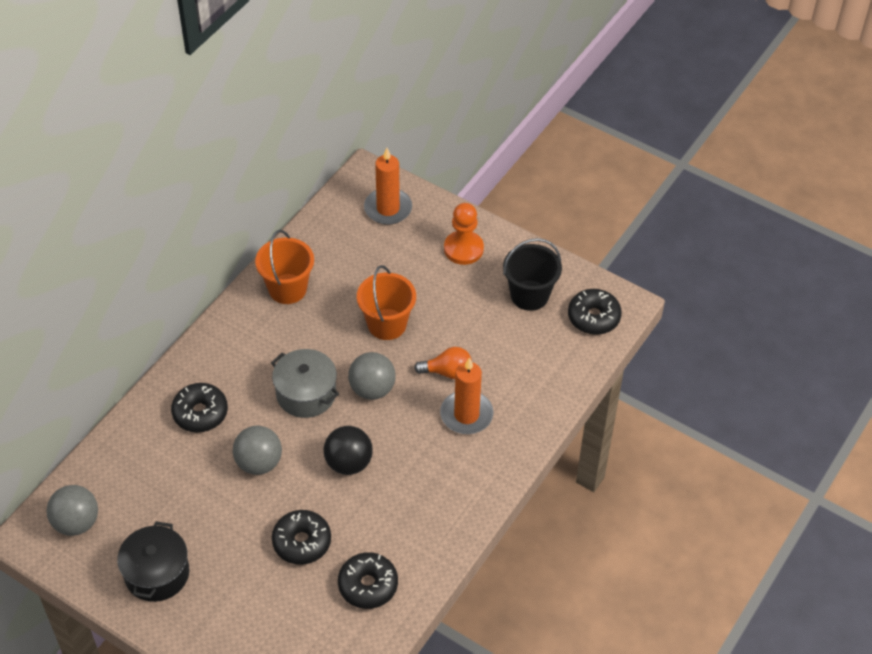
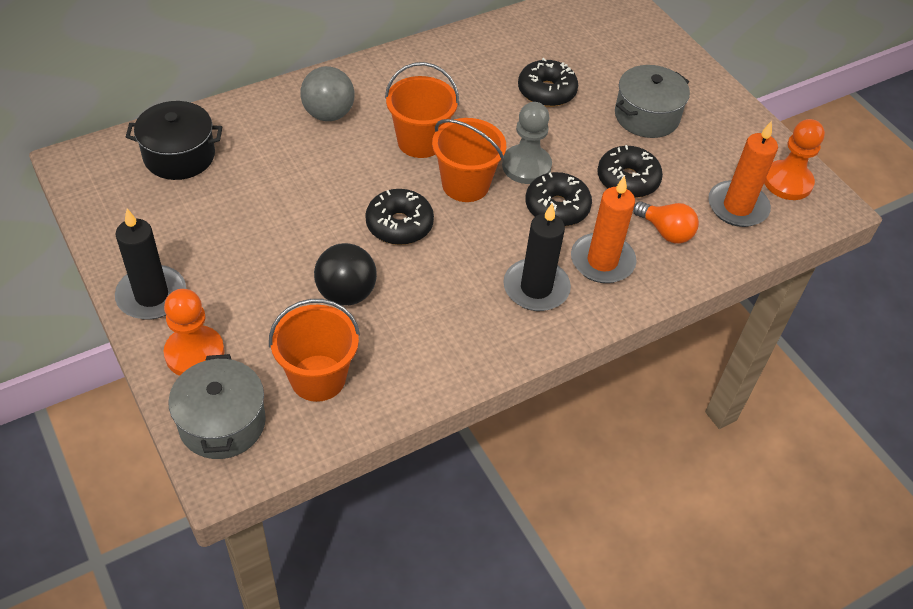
black bucket: 1 -> 0
black candle: 0 -> 2
grey ball: 3 -> 1
grey pawn: 0 -> 1
grey pot: 1 -> 2
orange bucket: 2 -> 3
orange pawn: 1 -> 2

